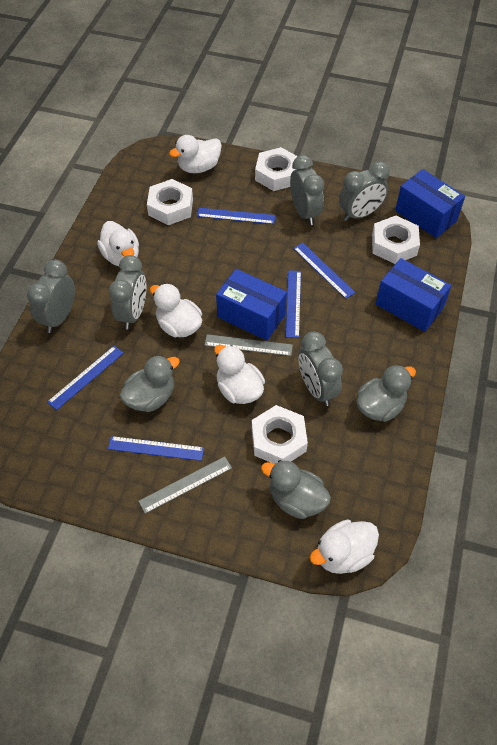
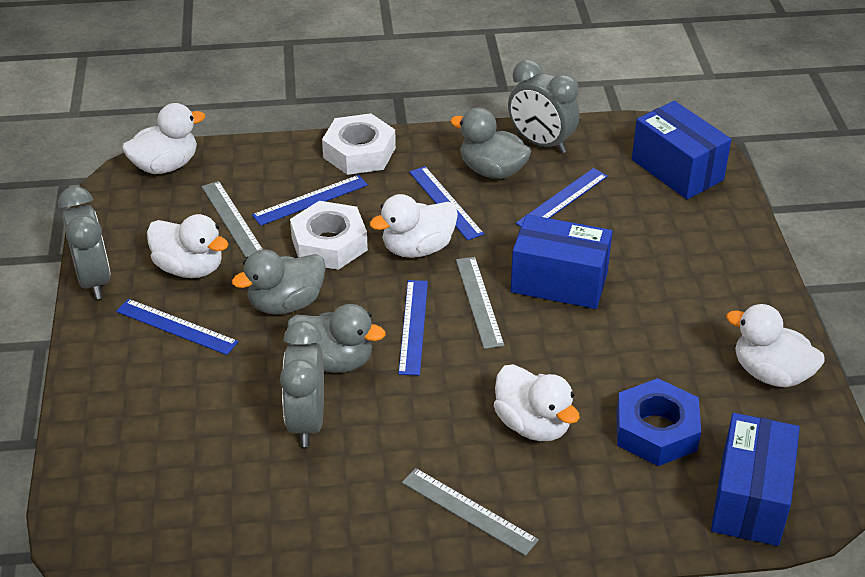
blue nut: 0 -> 1
grey clock: 5 -> 3
grey ruler: 2 -> 3
white nut: 4 -> 2

